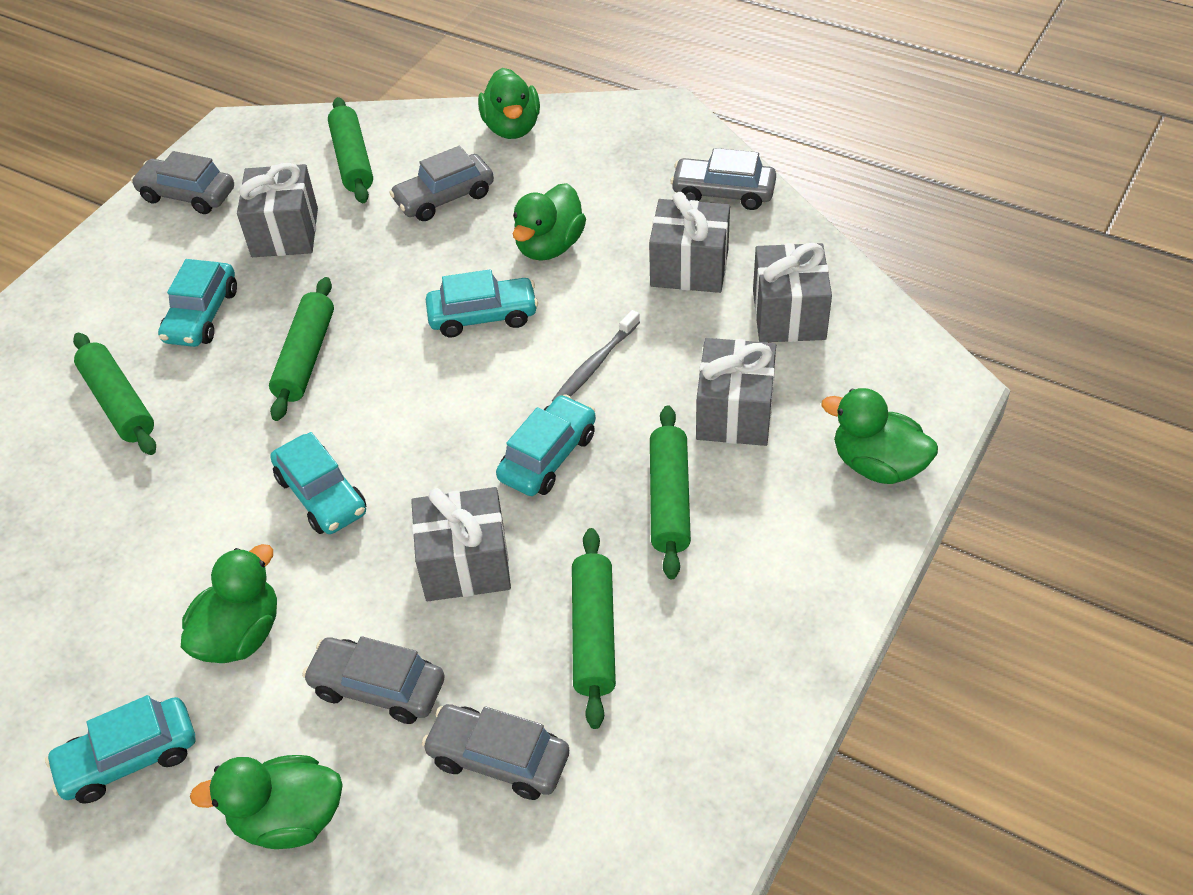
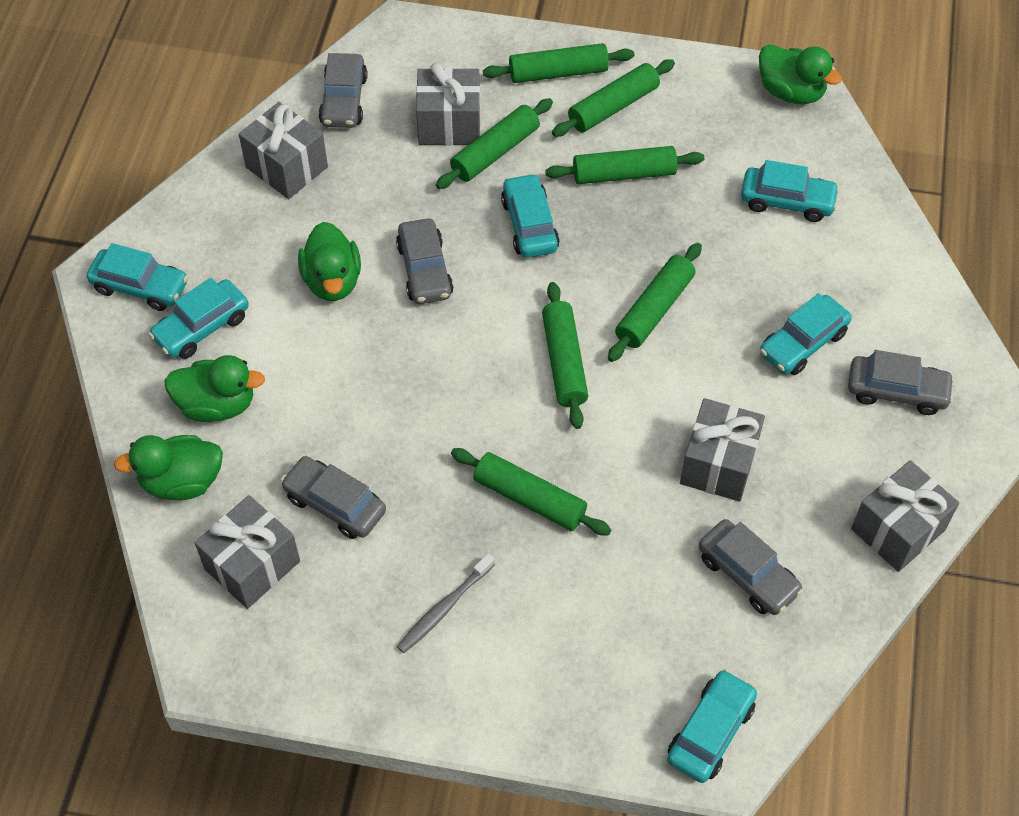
green duck: 5 -> 4
green rolling pin: 5 -> 7
turquoise car: 5 -> 6

